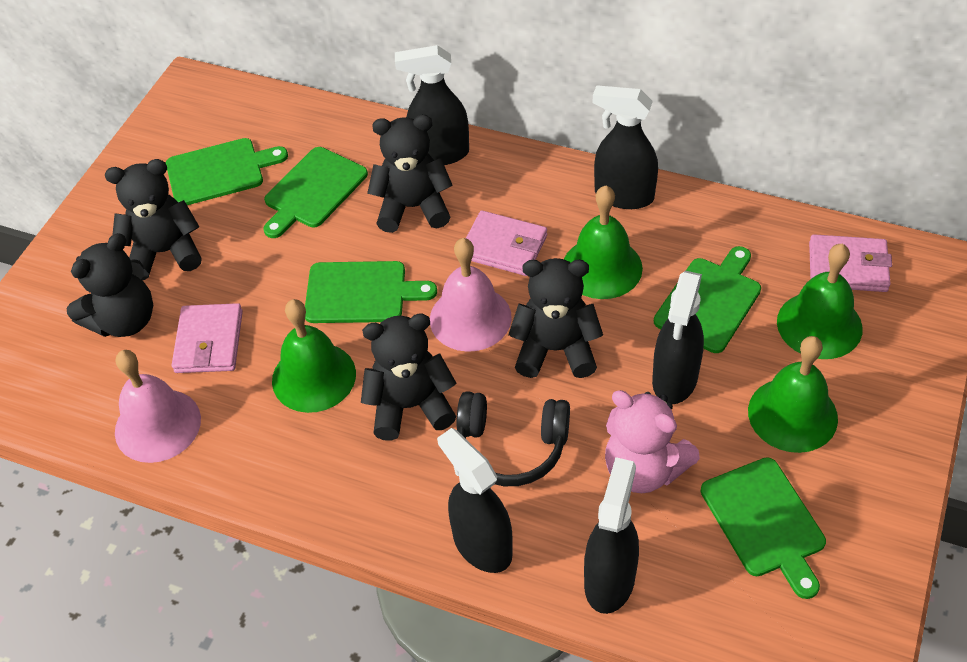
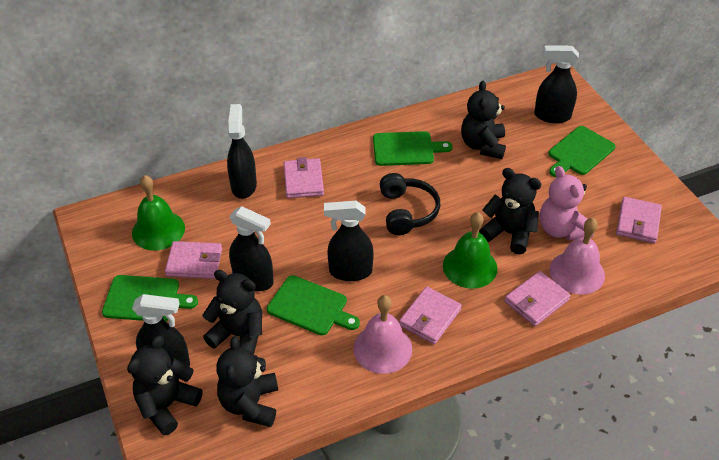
green bell: 4 -> 2
green cutting board: 5 -> 4
pink wallet: 3 -> 5

